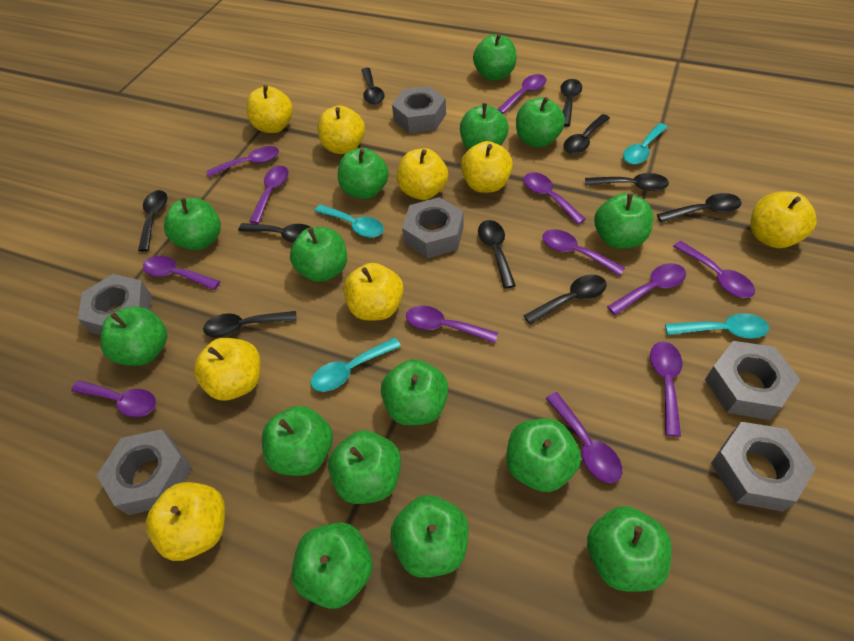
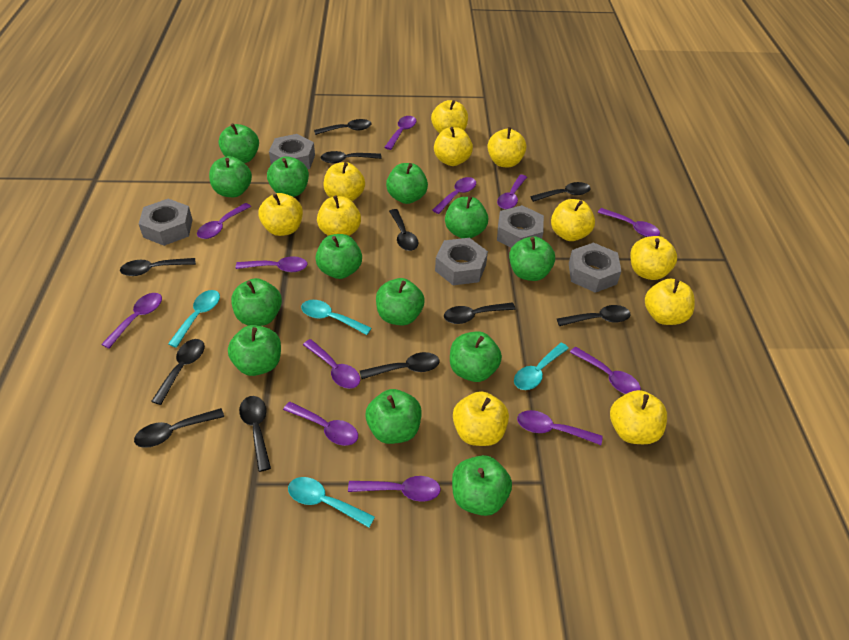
black spoon: 10 -> 11
green apple: 15 -> 13
grey nut: 6 -> 5
yellow apple: 8 -> 11

